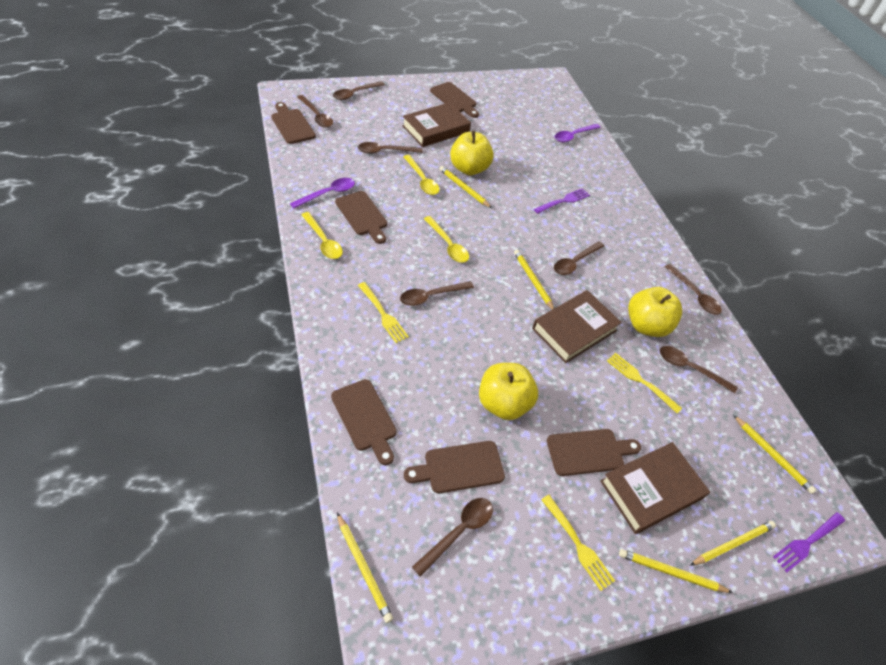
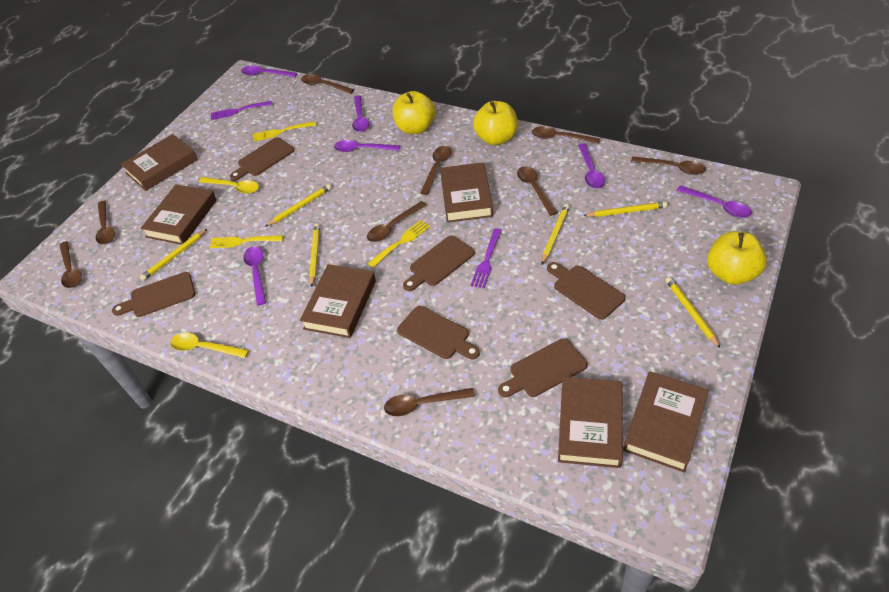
brown book: 3 -> 6
brown spoon: 8 -> 9
purple spoon: 2 -> 6
yellow spoon: 3 -> 2

